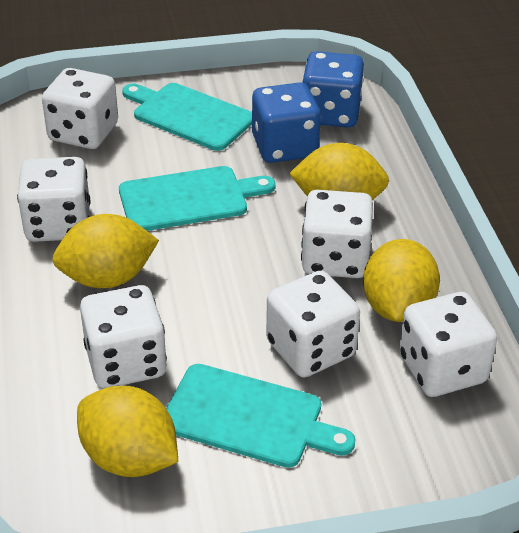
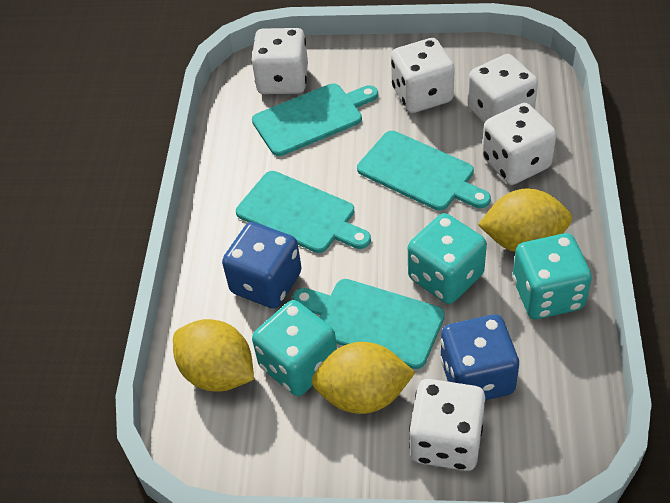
turquoise cutting board: 3 -> 4
turquoise dice: 0 -> 3
white dice: 6 -> 5
yellow lemon: 4 -> 3

